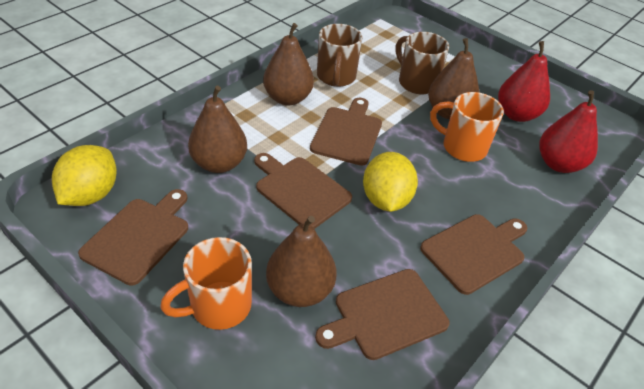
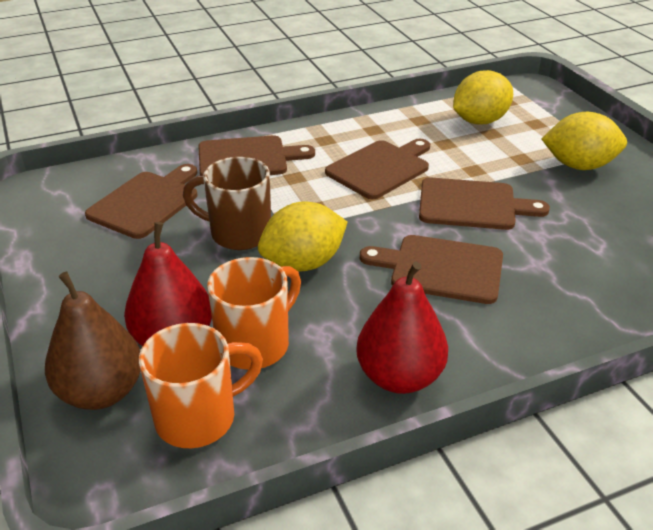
brown mug: 2 -> 1
brown pear: 4 -> 1
yellow lemon: 2 -> 3

